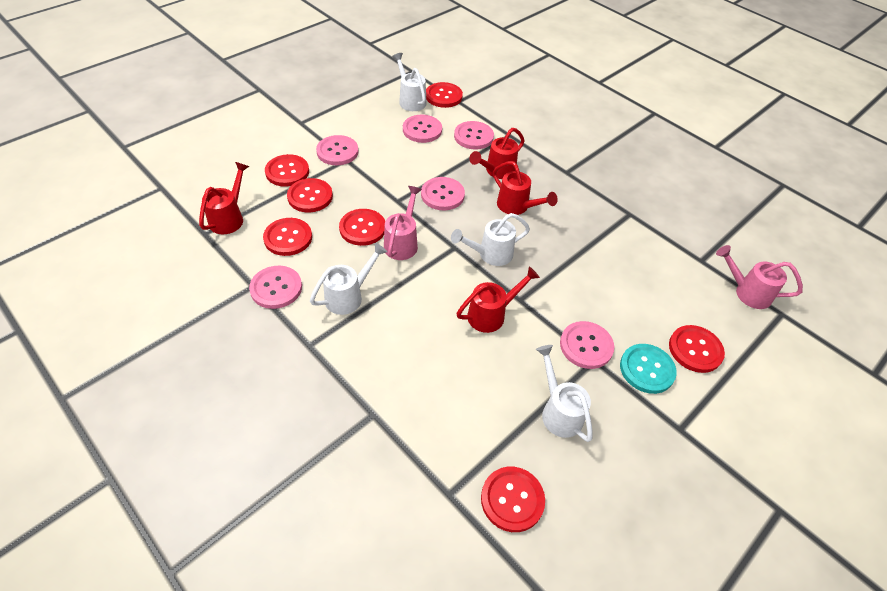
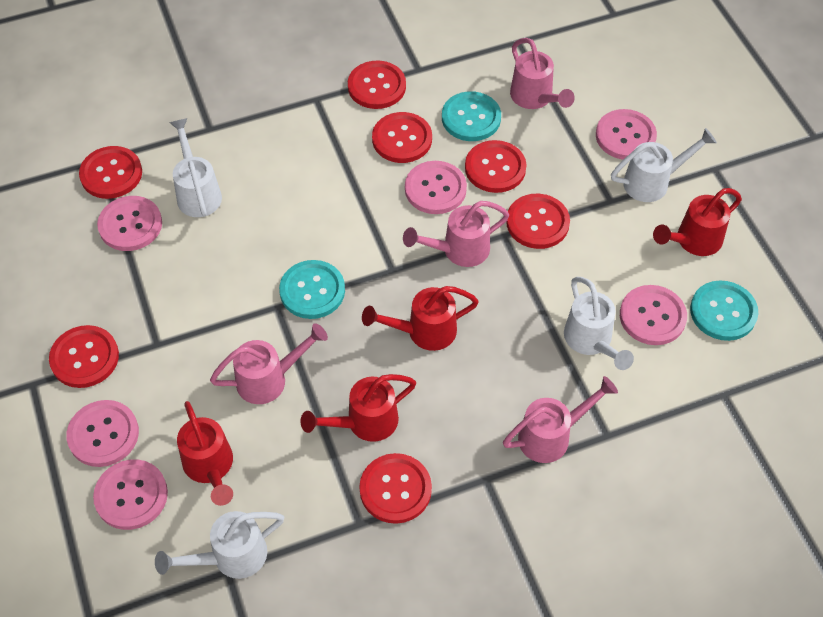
pink watering can: 2 -> 4
turquoise button: 1 -> 3

